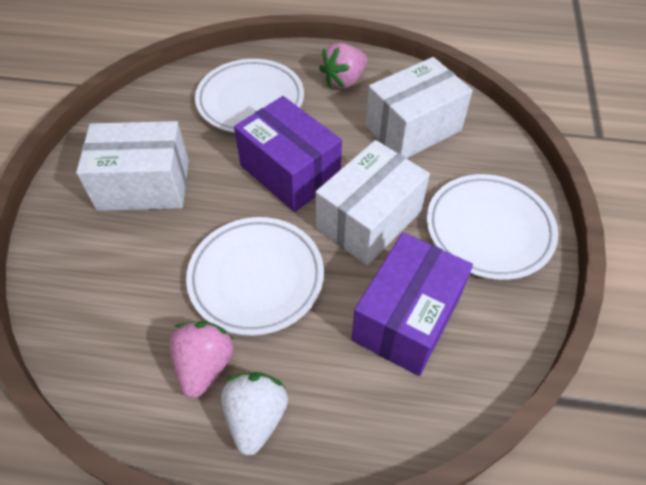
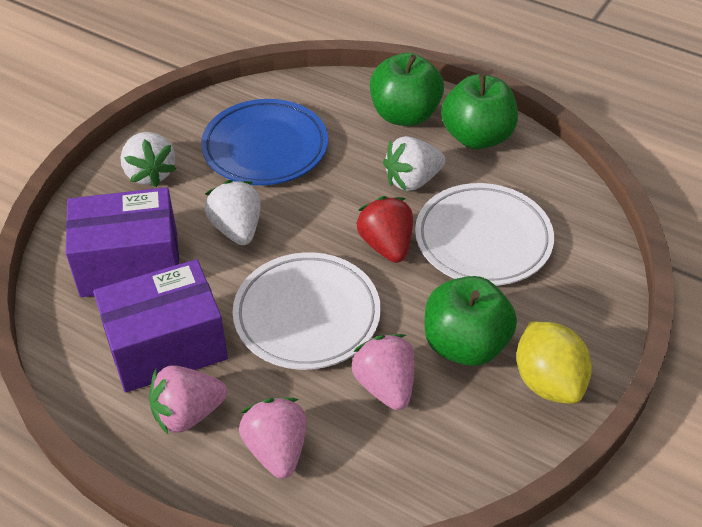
blue plate: 0 -> 1
green apple: 0 -> 3
pink strawberry: 2 -> 3
red strawberry: 0 -> 1
white box: 3 -> 0
white plate: 3 -> 2
white strawberry: 1 -> 3
yellow lemon: 0 -> 1

